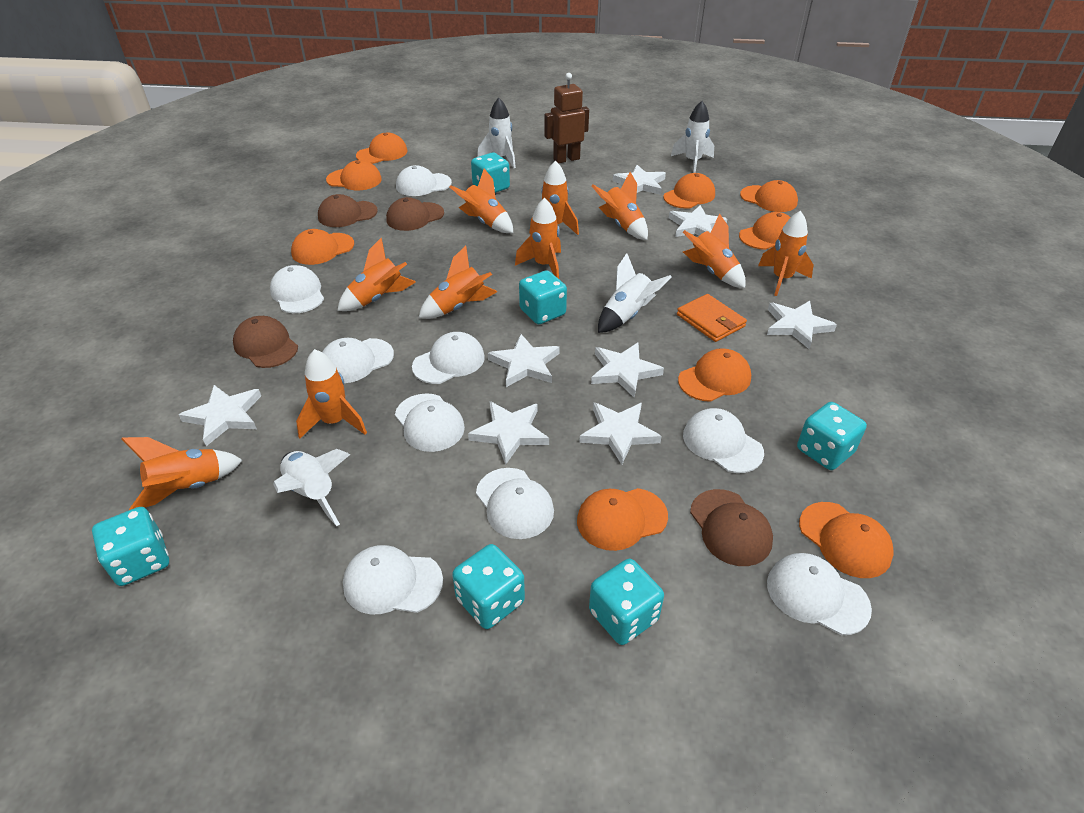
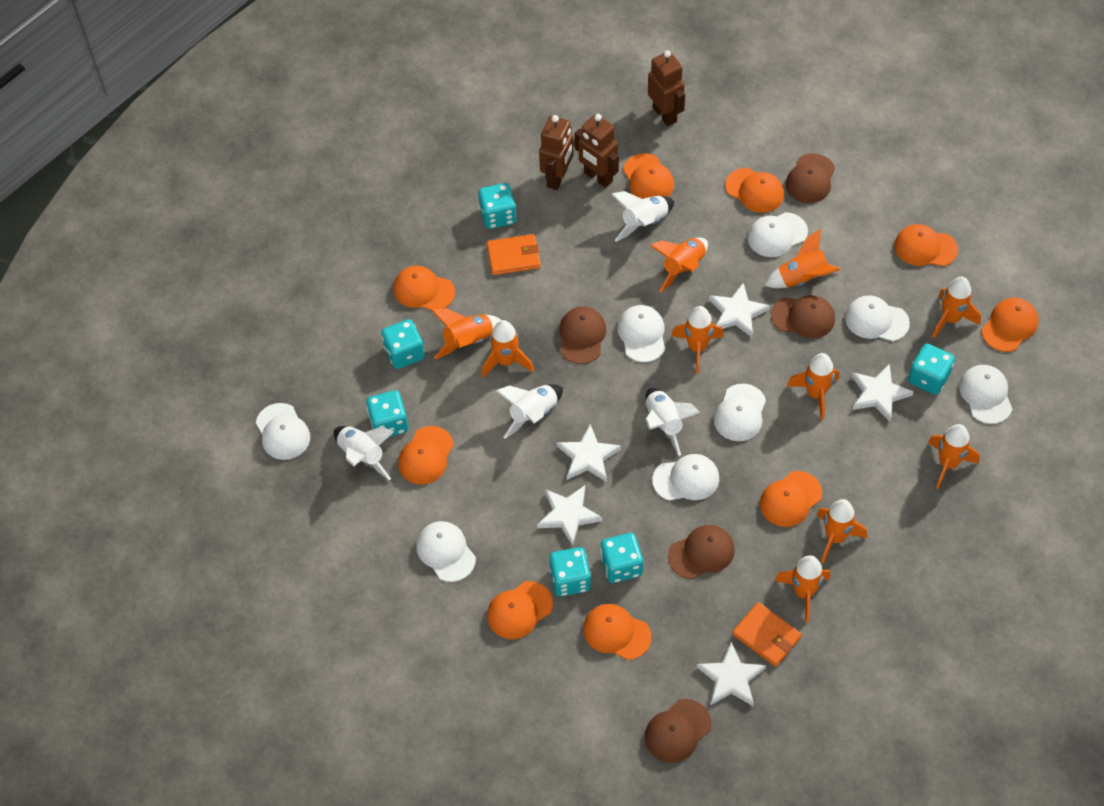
brown cap: 4 -> 5
brown robot: 1 -> 3
orange wallet: 1 -> 2
white cap: 9 -> 8
white star: 8 -> 5

